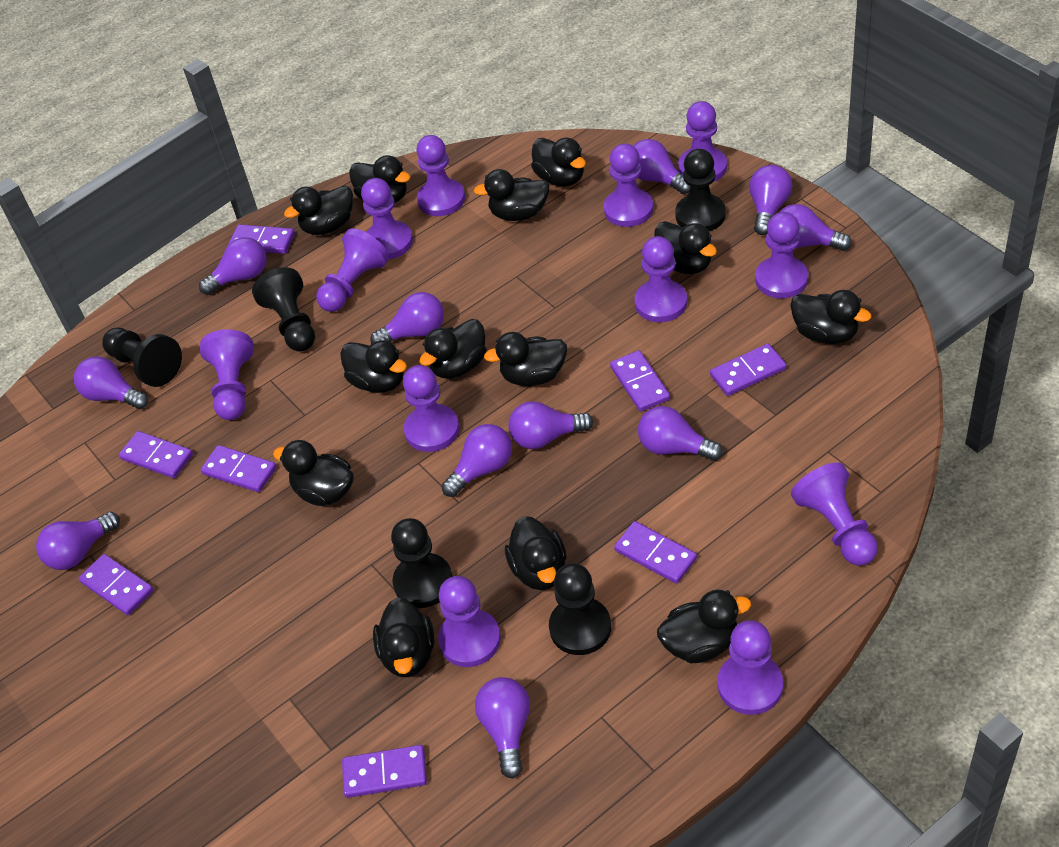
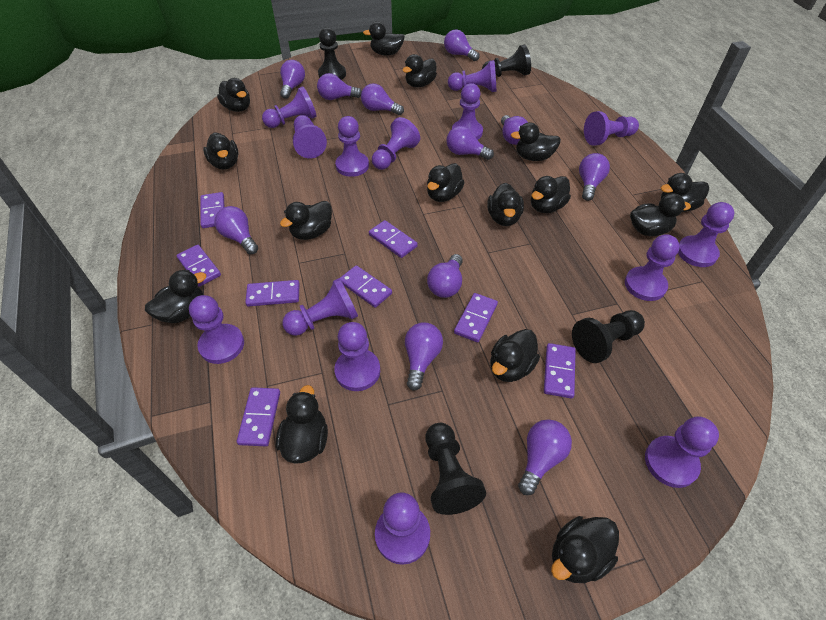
black duck: 13 -> 15
black pawn: 5 -> 4
purple pawn: 12 -> 14

